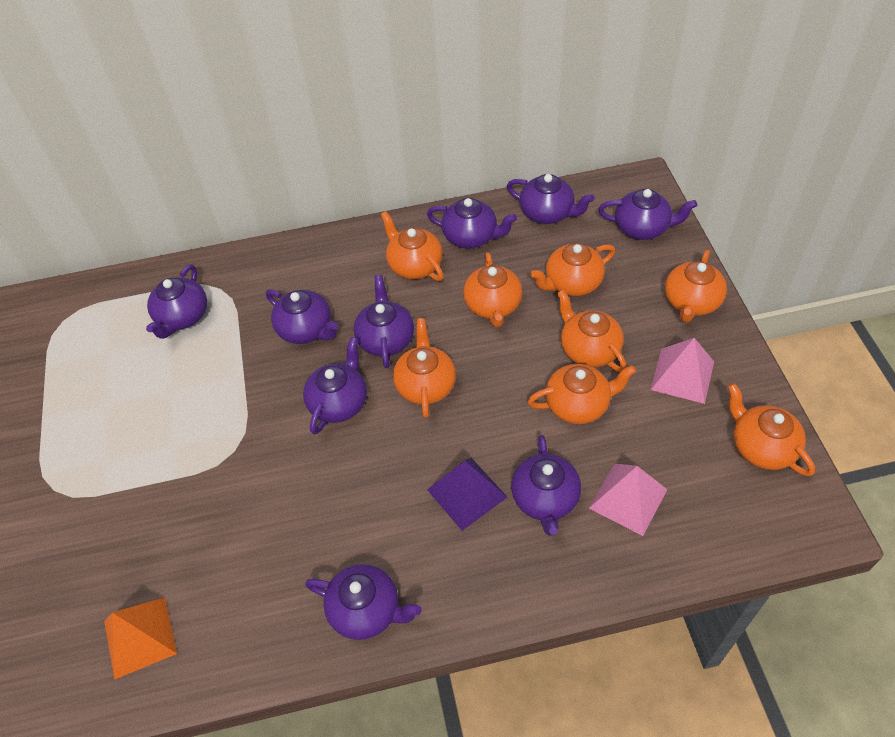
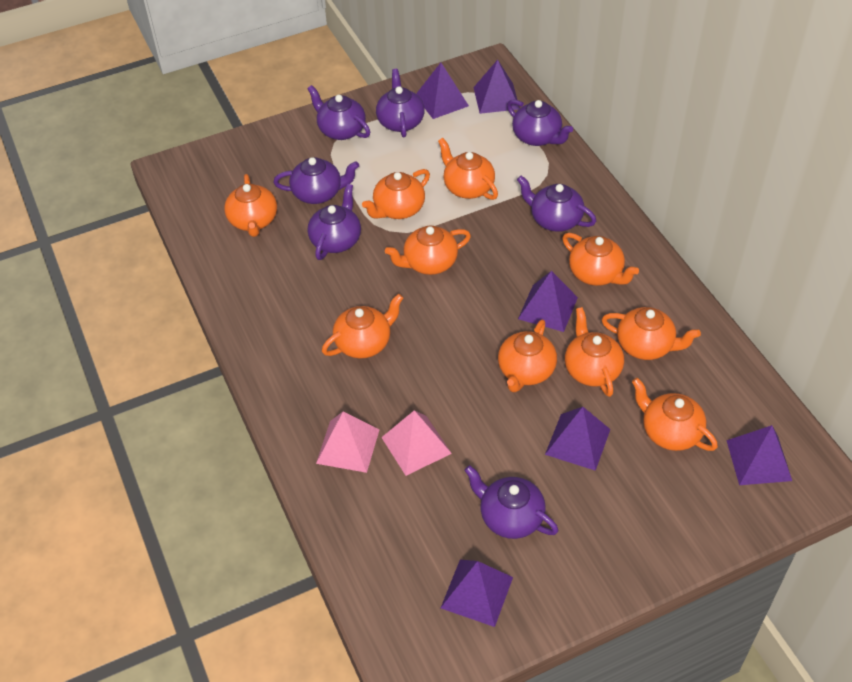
orange pyramid: 1 -> 0
orange teapot: 8 -> 10
purple pyramid: 1 -> 6
purple teapot: 9 -> 7

